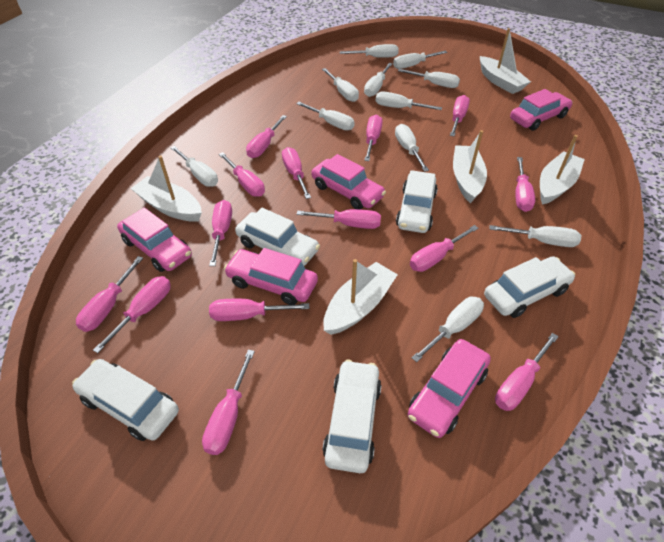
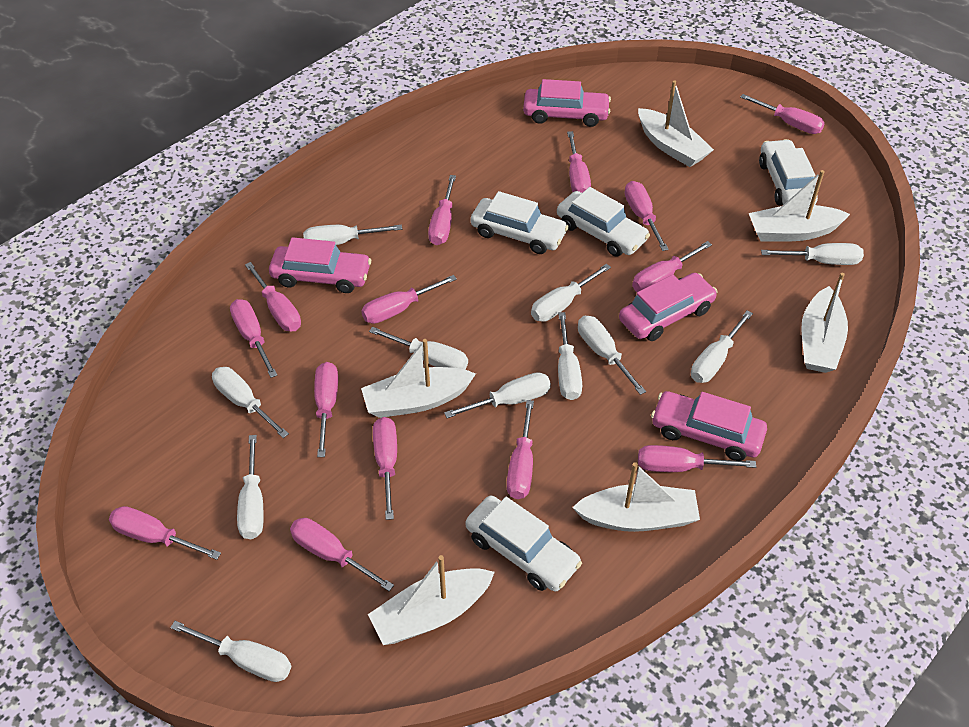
pink car: 5 -> 4
white boat: 5 -> 6
white car: 5 -> 4

